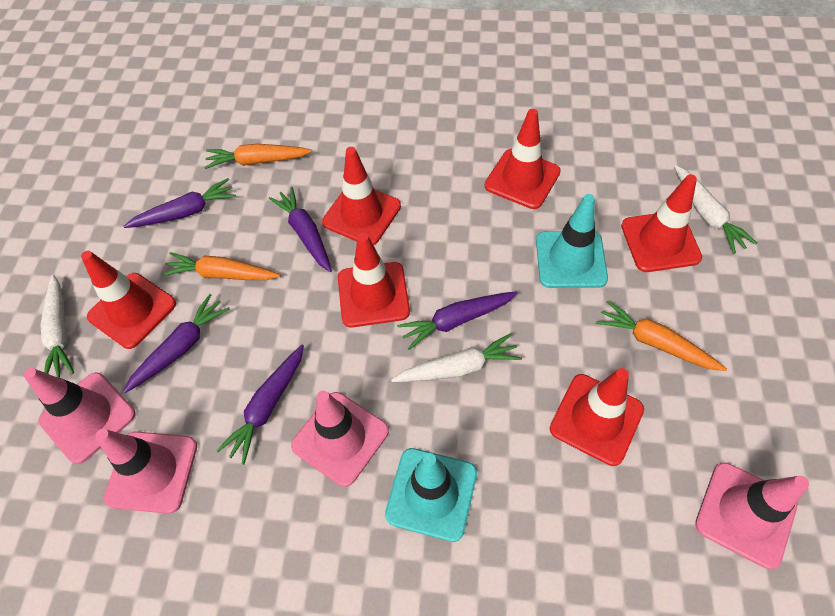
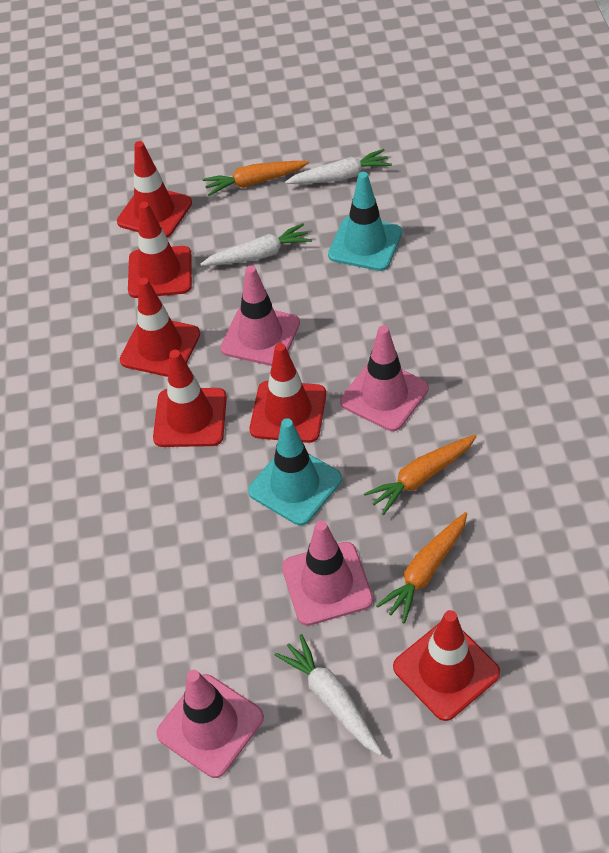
purple carrot: 5 -> 0

